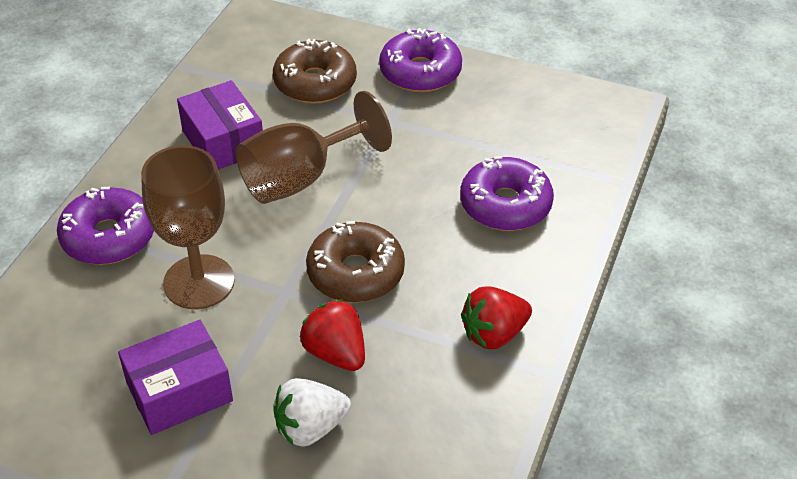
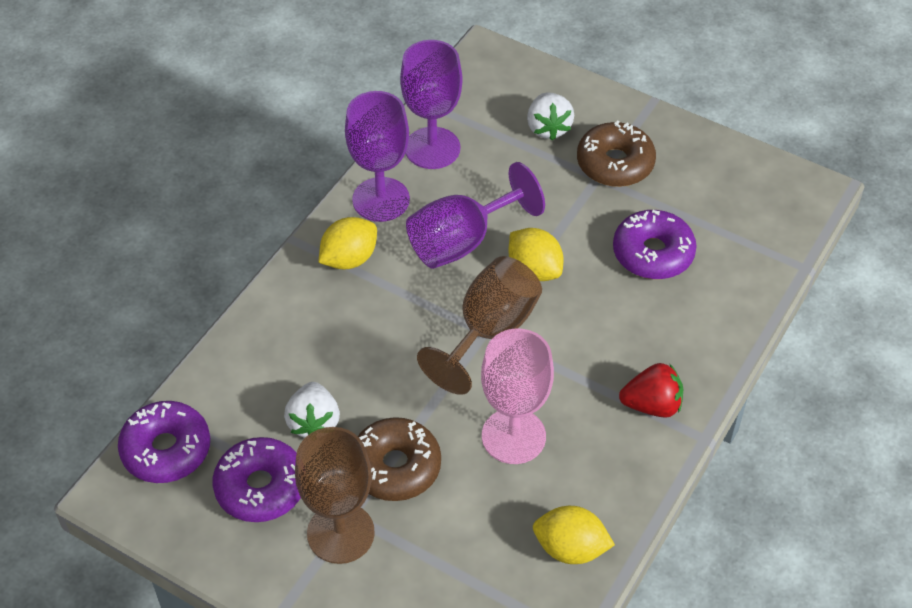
pink goblet: 0 -> 1
purple box: 2 -> 0
purple goblet: 0 -> 3
red strawberry: 2 -> 1
white strawberry: 1 -> 2
yellow lemon: 0 -> 3

